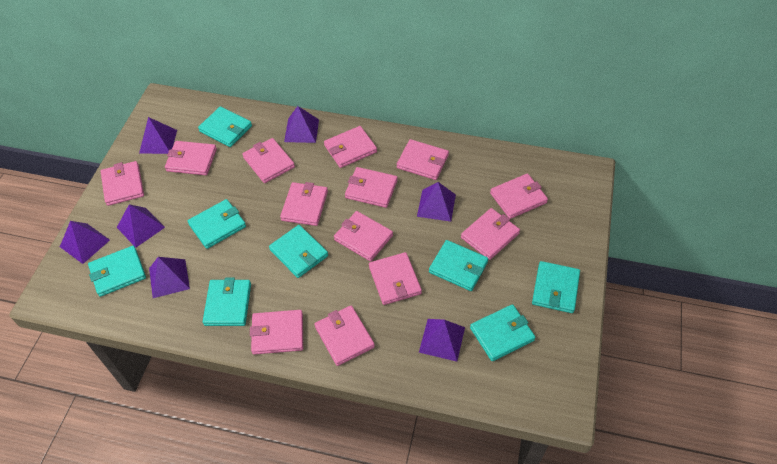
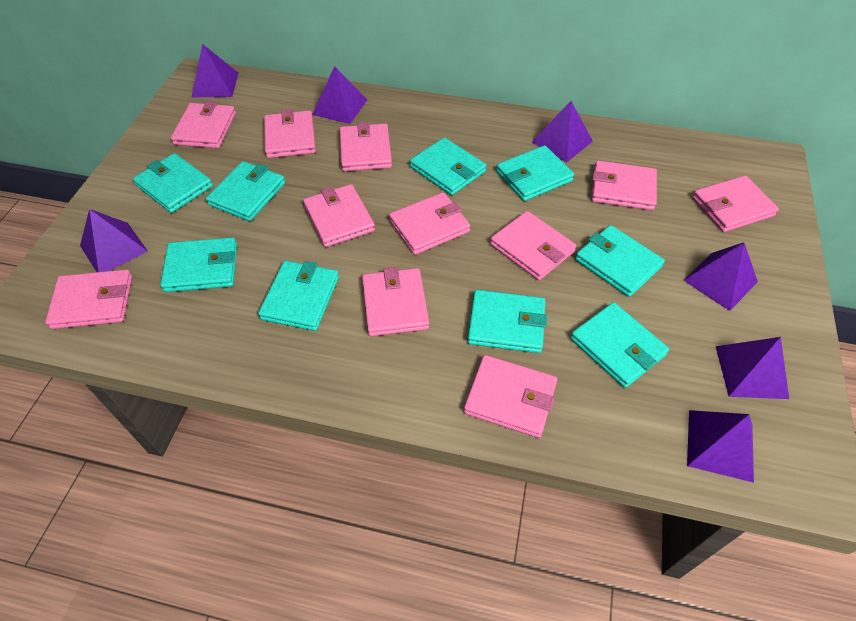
pink wallet: 13 -> 11
turquoise wallet: 8 -> 9

